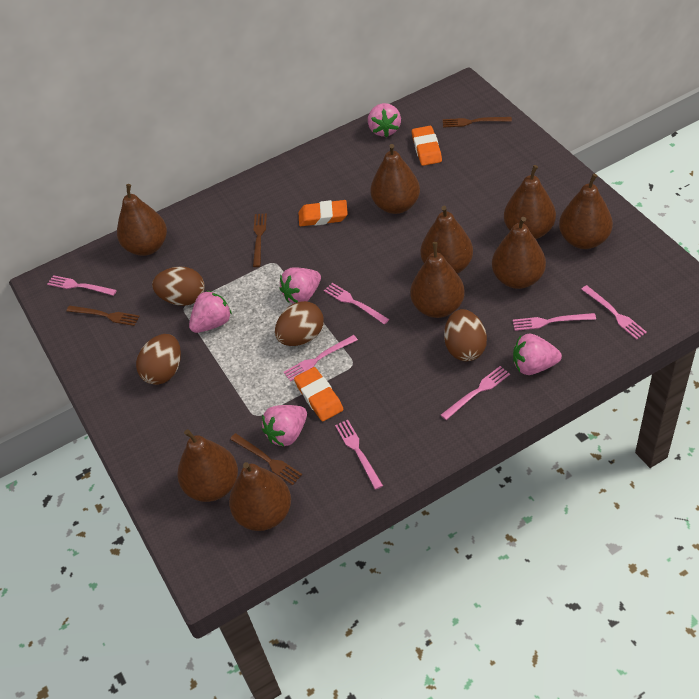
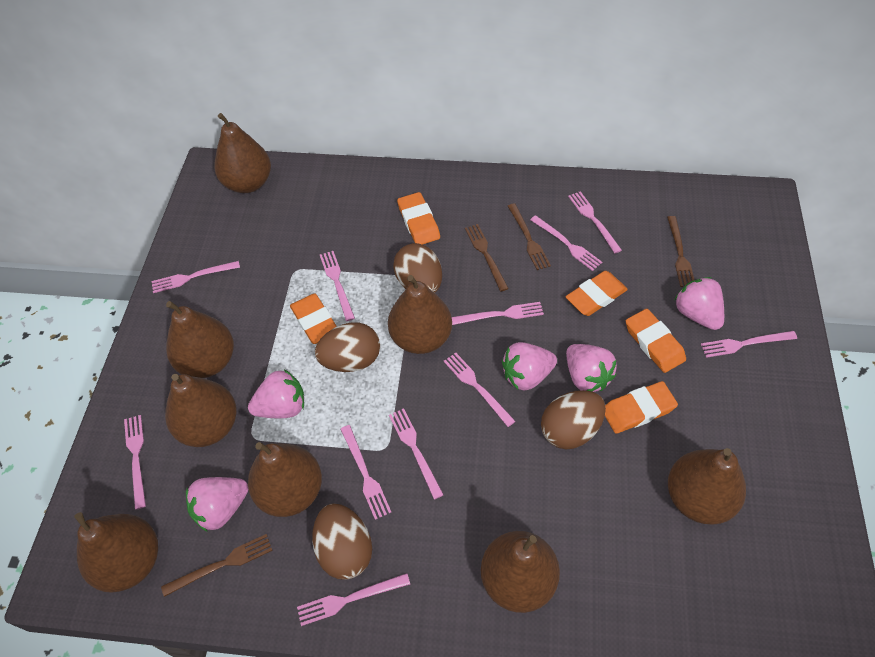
brown pear: 9 -> 8
orange eraser: 3 -> 5
pink fork: 7 -> 11

